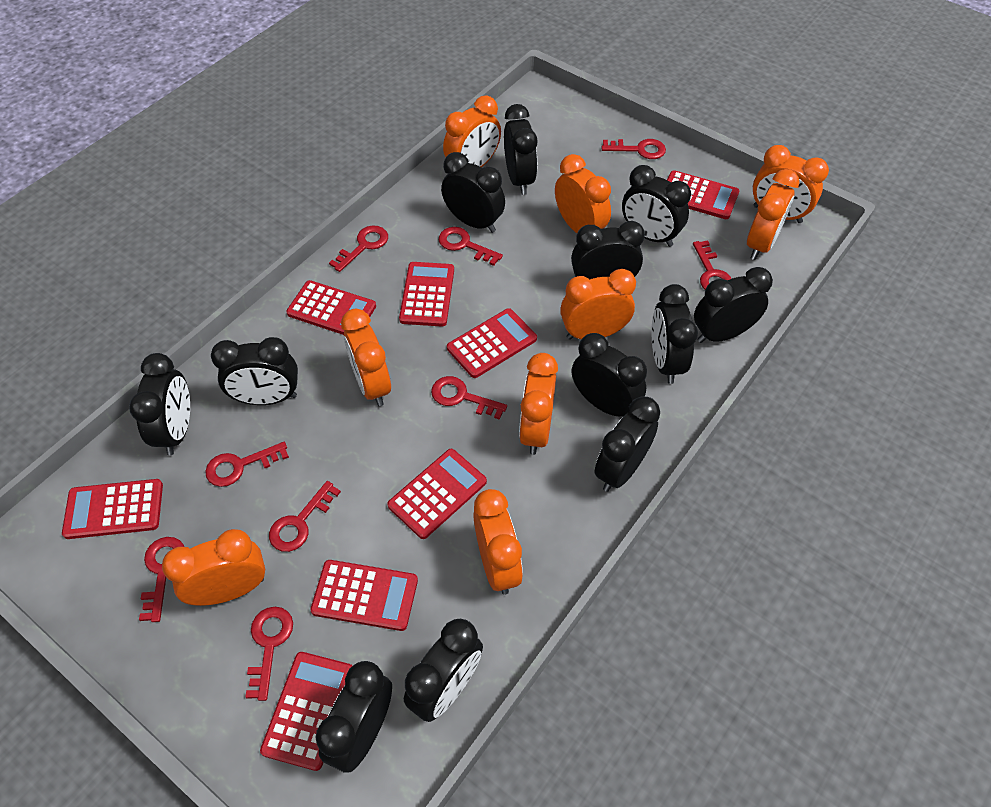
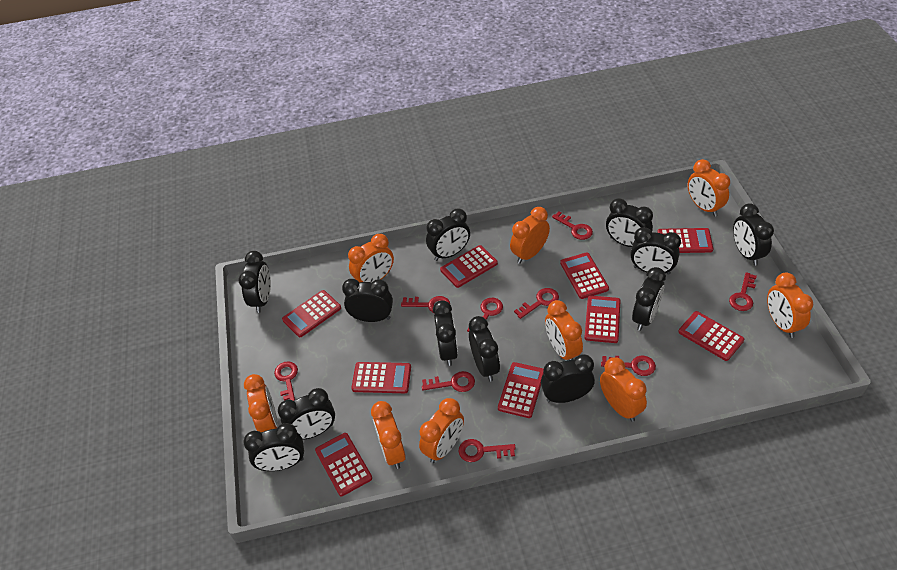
red calculator: 8 -> 9

